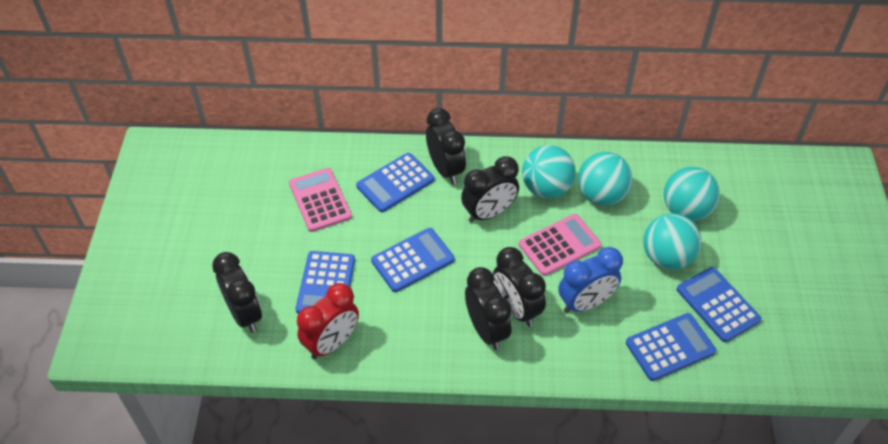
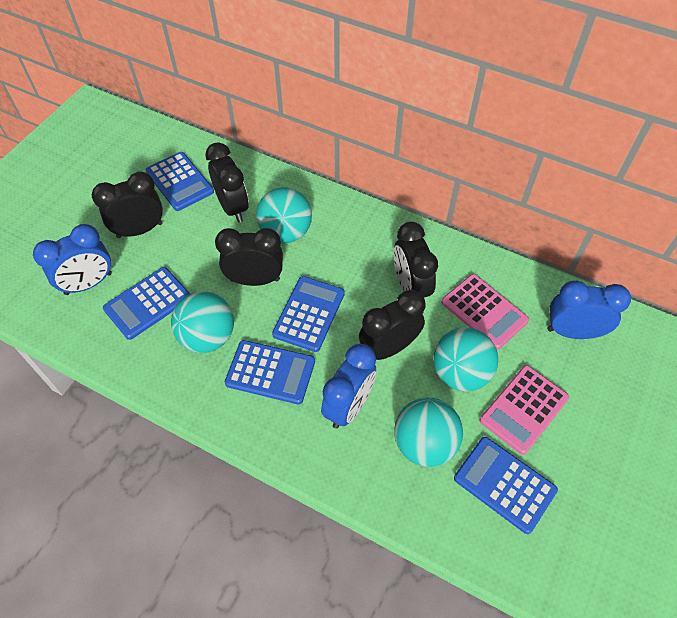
blue clock: 1 -> 3
red clock: 1 -> 0

